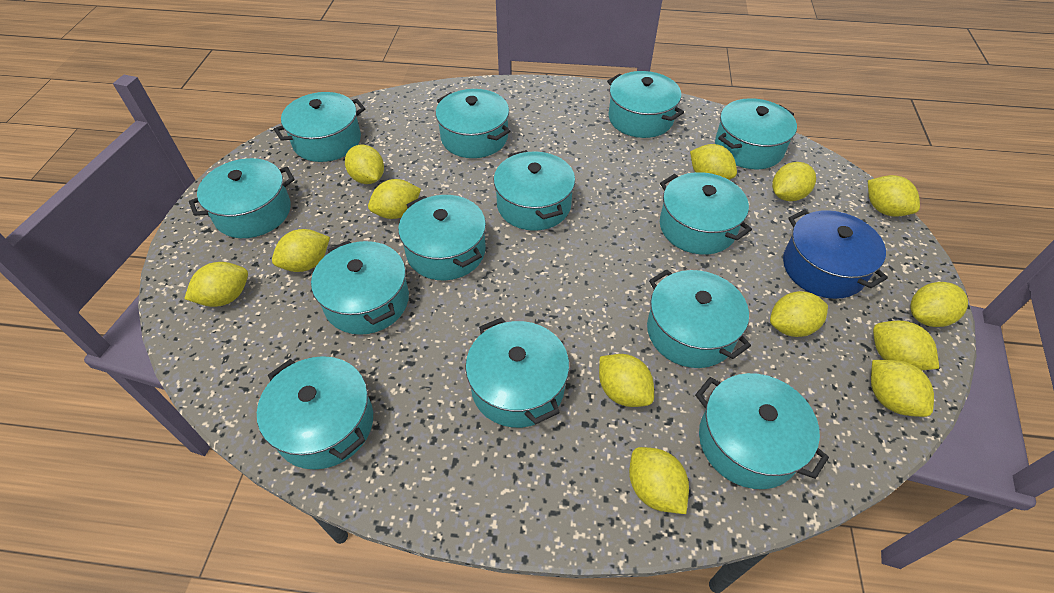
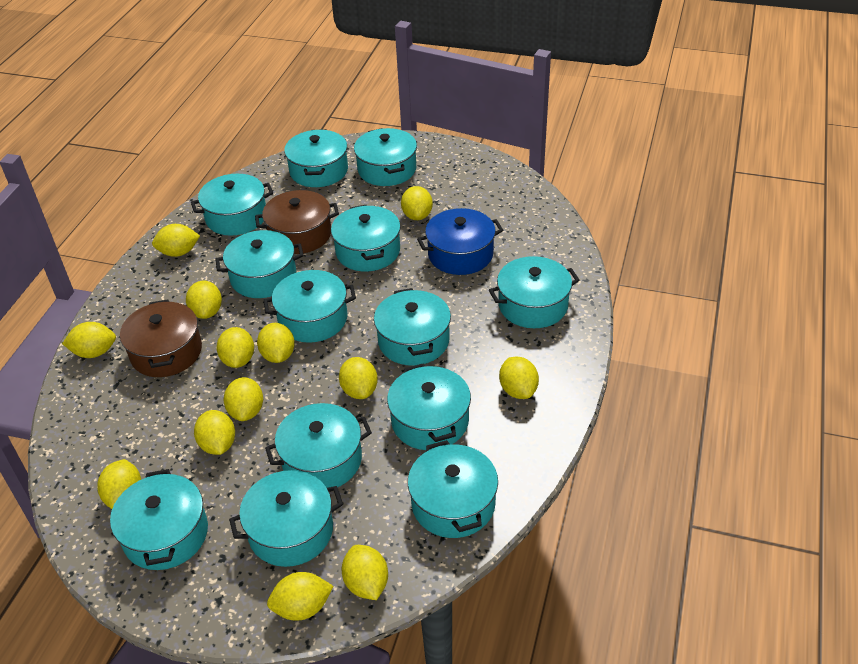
brown pot: 0 -> 2

